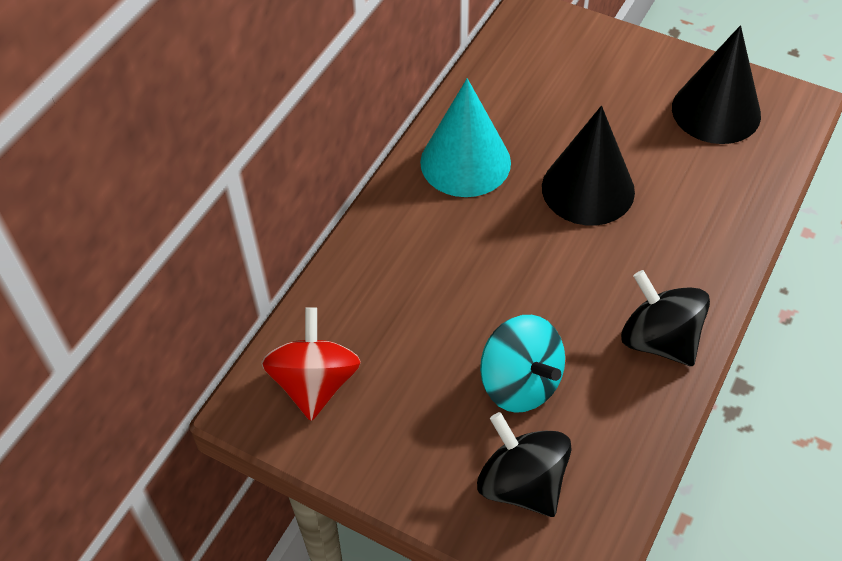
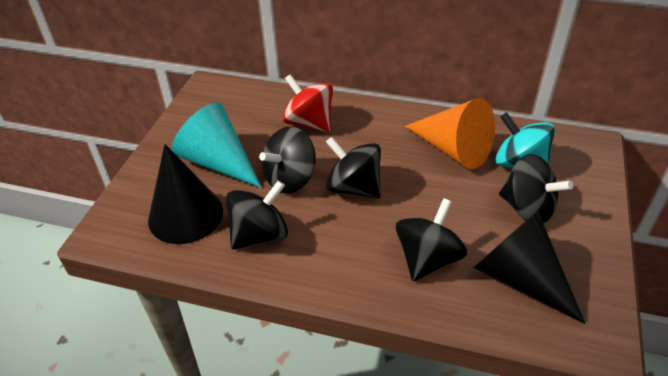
black spinning top: 2 -> 5
orange cone: 0 -> 1

